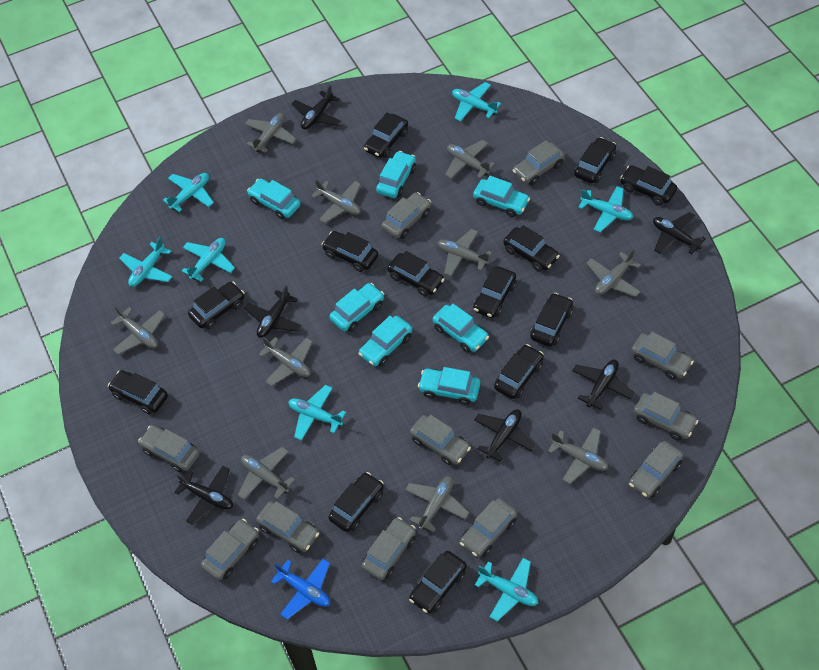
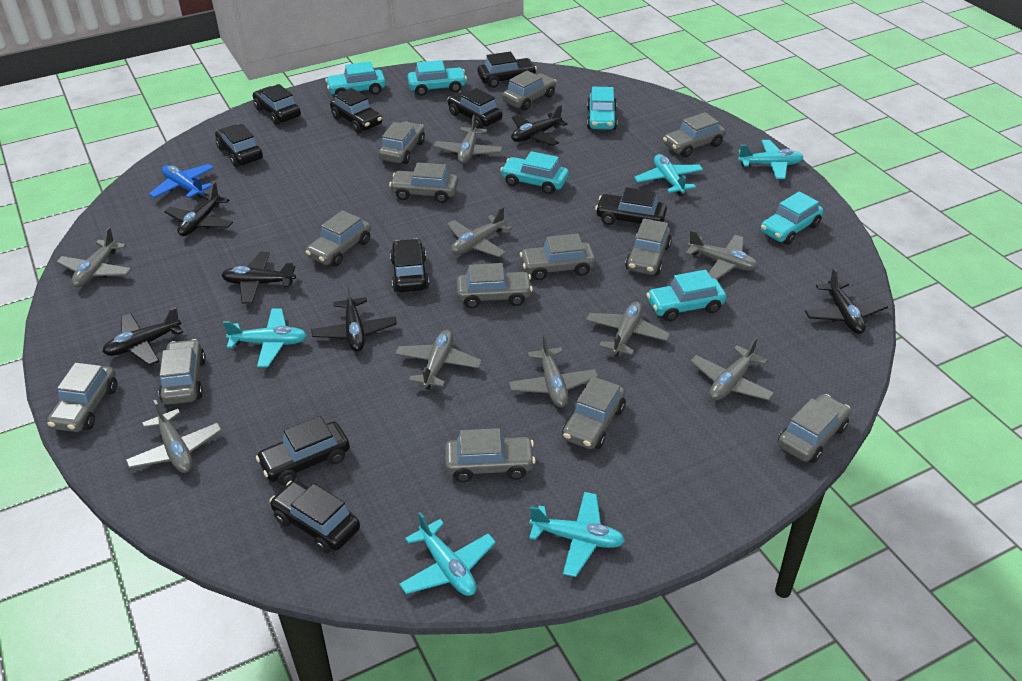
black car: 13 -> 9
grey car: 11 -> 13
grey plane: 10 -> 9
turquoise car: 7 -> 6
turquoise plane: 7 -> 5

